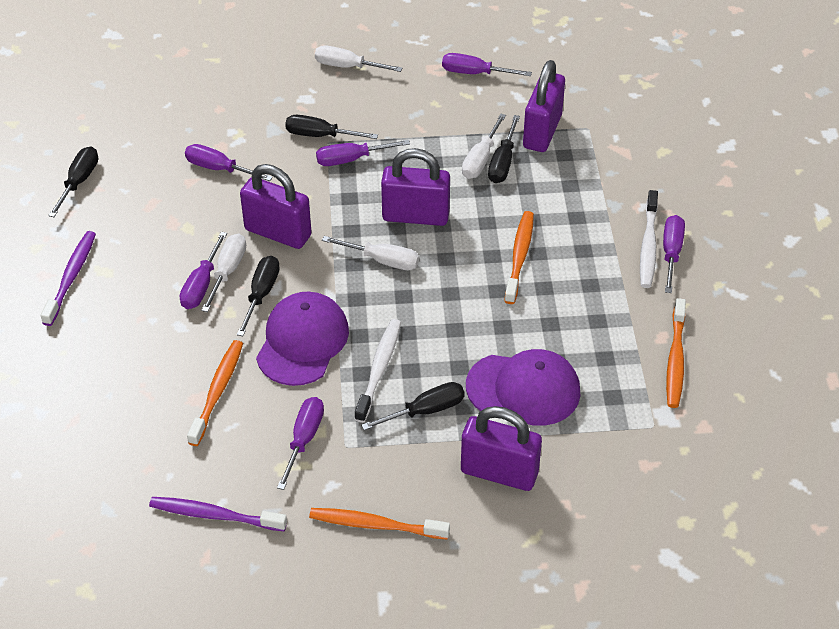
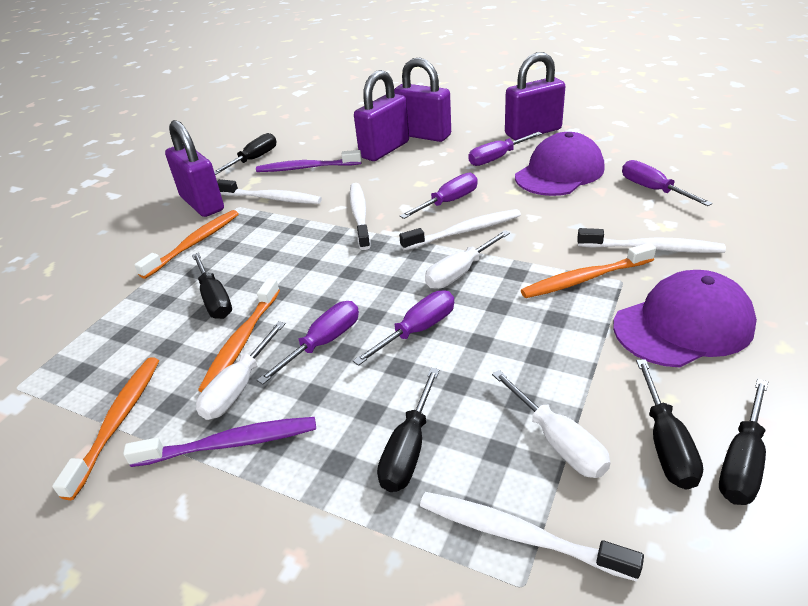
purple screwdriver: 6 -> 5
white screwdriver: 4 -> 3
white toothbrush: 2 -> 5

